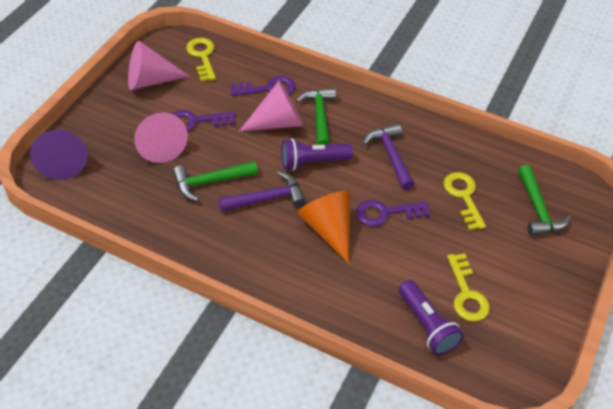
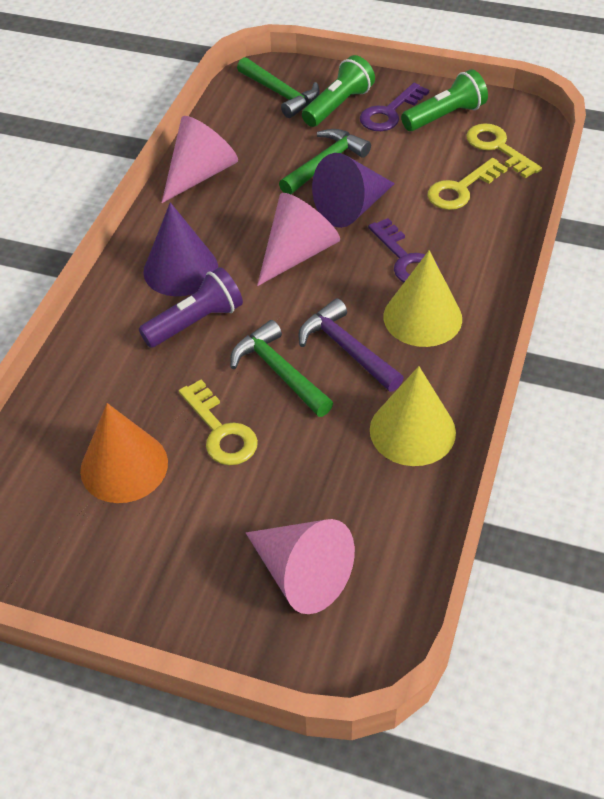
green flashlight: 0 -> 2
purple cone: 1 -> 2
purple flashlight: 2 -> 1
purple hammer: 2 -> 1
purple key: 3 -> 2
yellow cone: 0 -> 2

